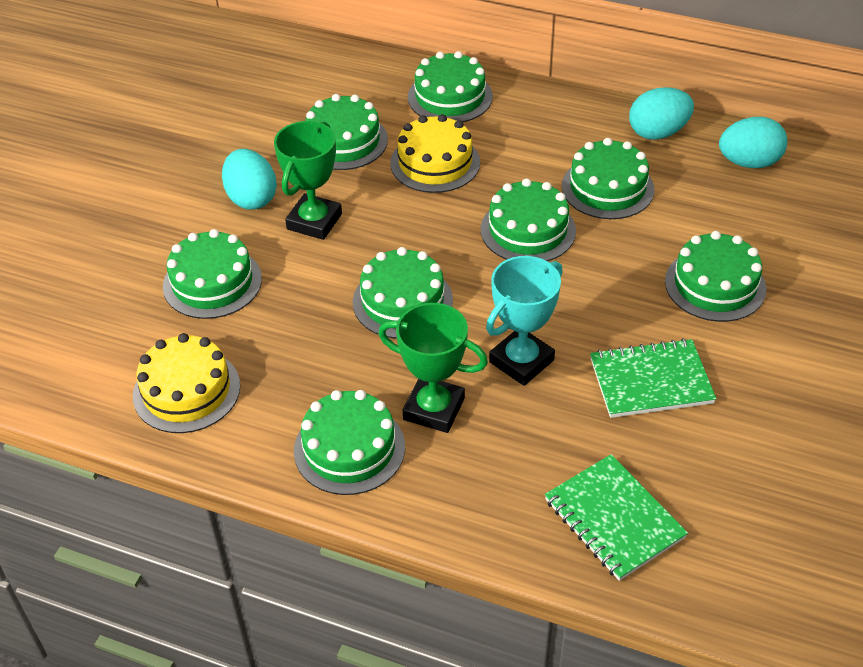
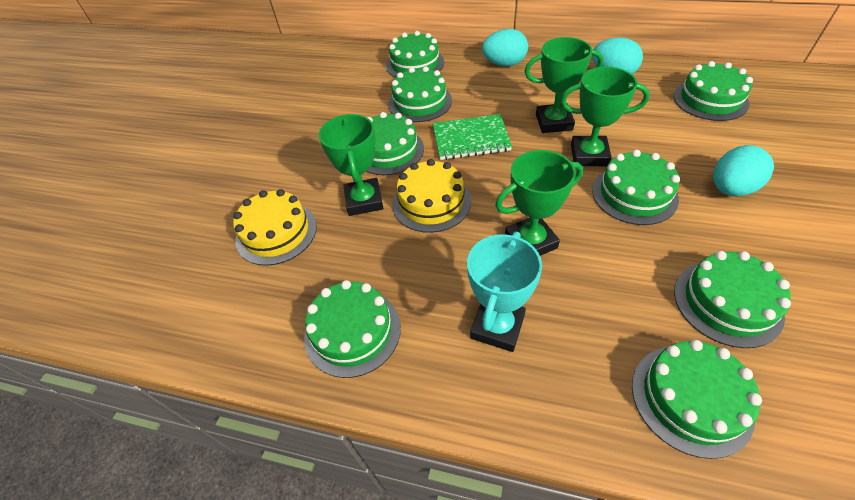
green notebook: 2 -> 1
green trophy: 2 -> 4

